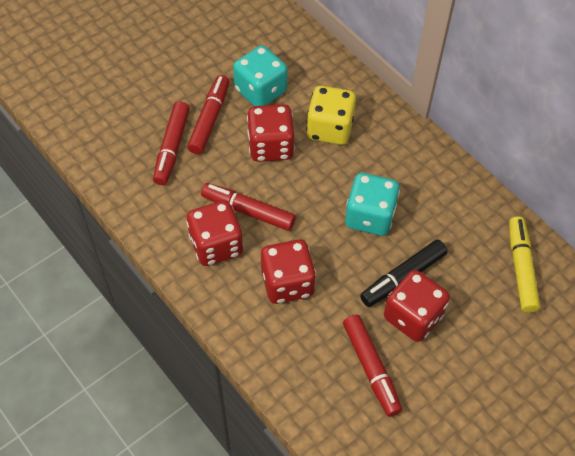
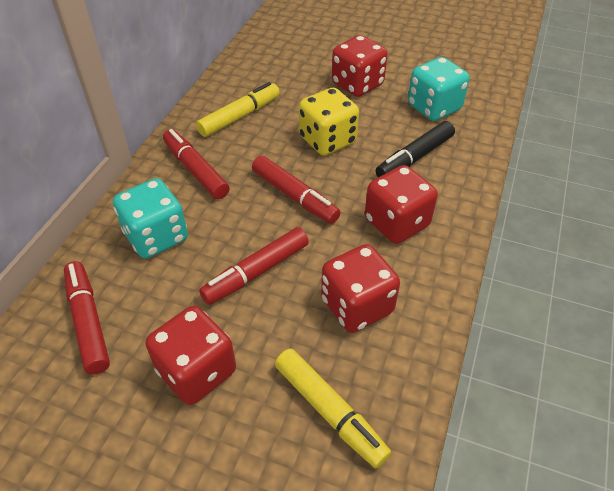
yellow marker: 1 -> 2

